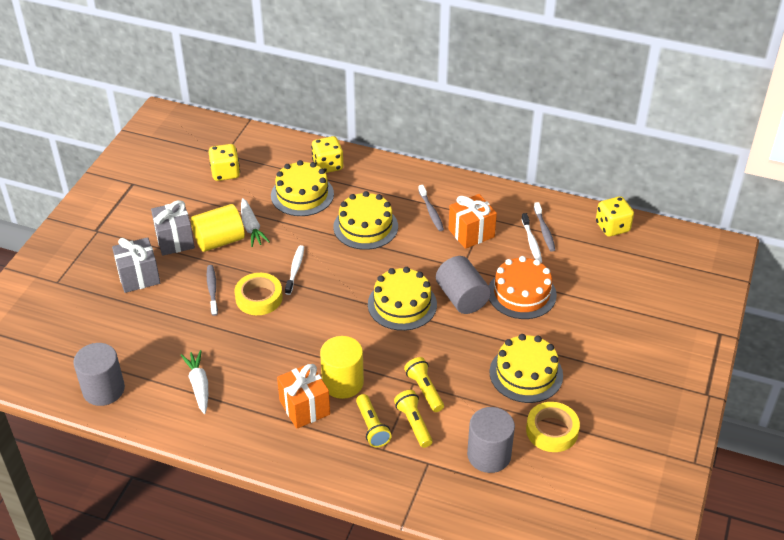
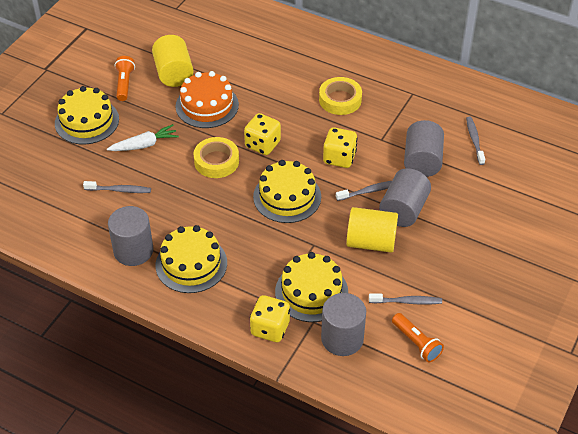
grey cylinder: 3 -> 4
grey gift: 2 -> 0
grey toothbrush: 3 -> 4
orange flashlight: 0 -> 2
orange gift: 2 -> 0
white carrot: 2 -> 1
white toothbrush: 2 -> 0
yellow flashlight: 3 -> 0

